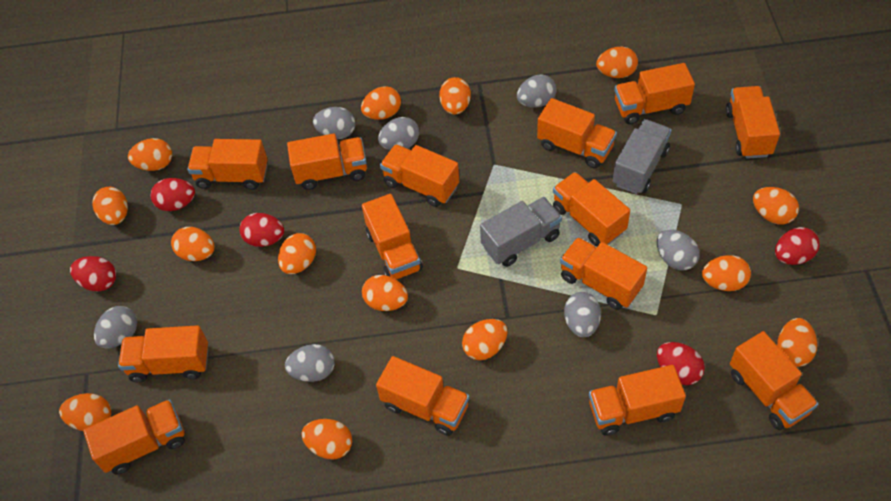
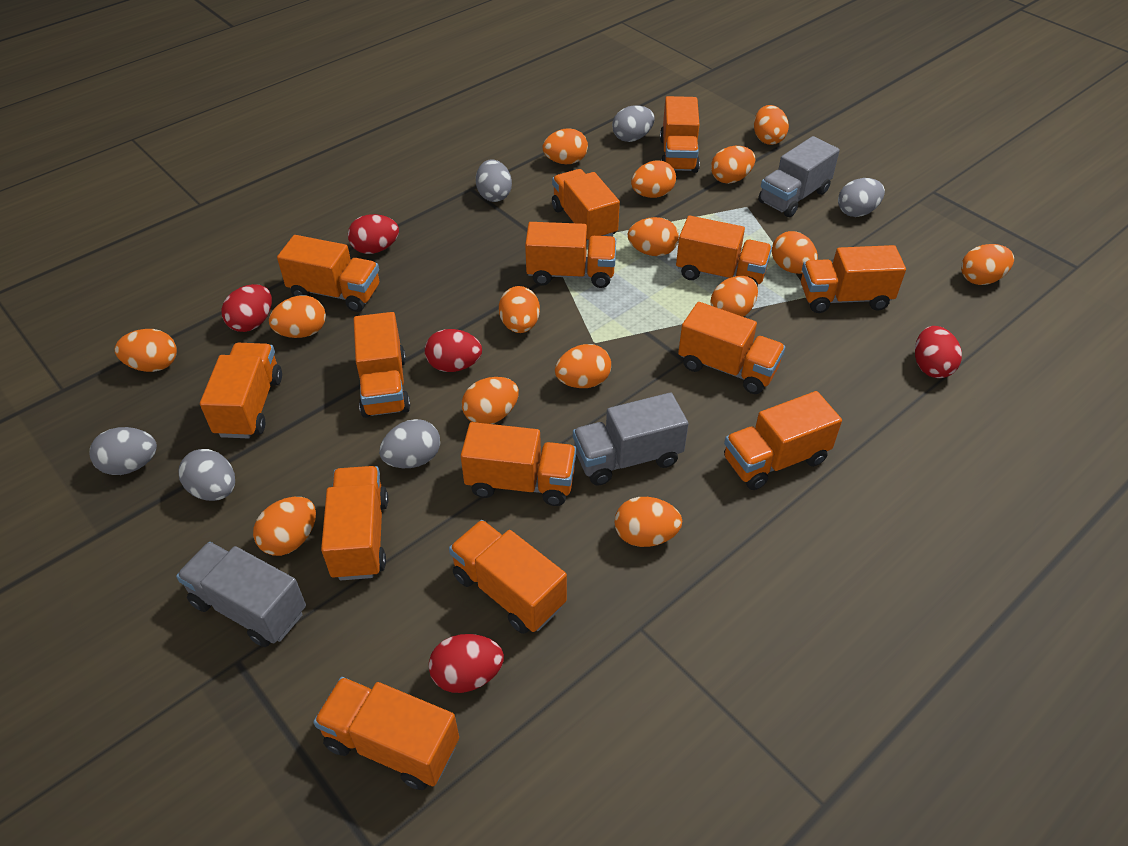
grey egg: 7 -> 6
grey truck: 2 -> 3
orange egg: 14 -> 15

